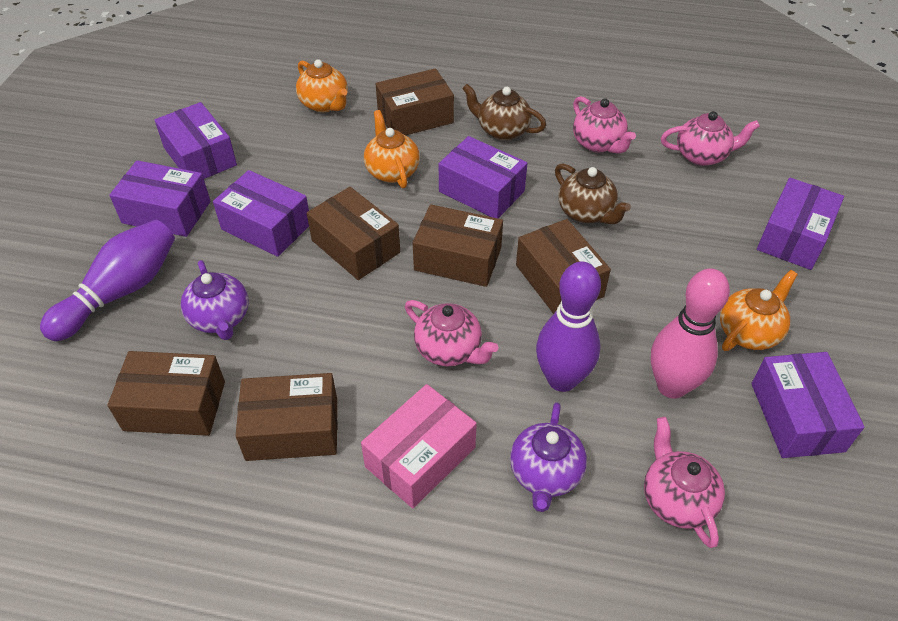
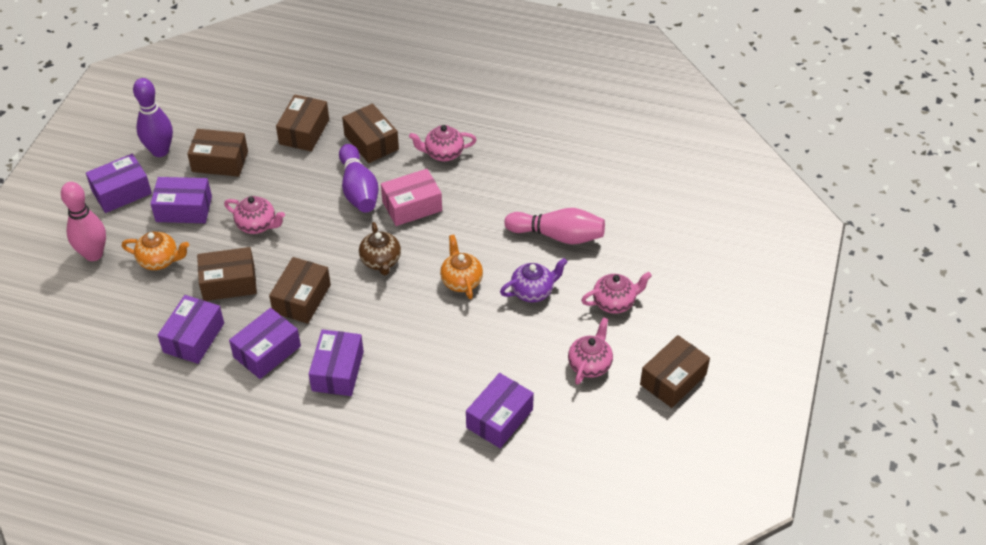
brown teapot: 2 -> 1
orange teapot: 3 -> 2
pink bowling pin: 1 -> 2
purple teapot: 2 -> 1

